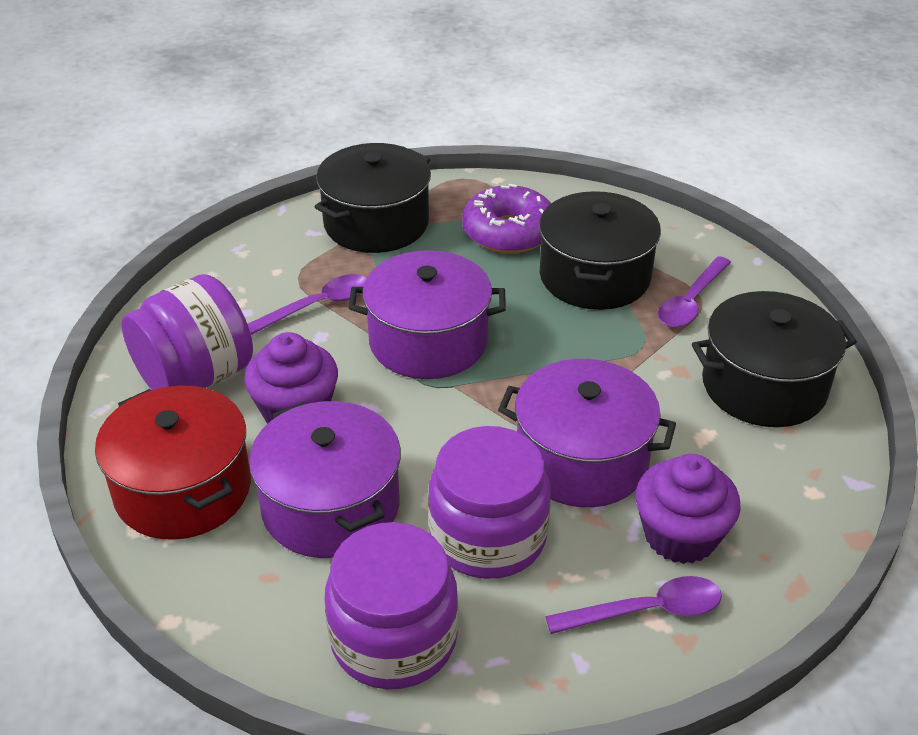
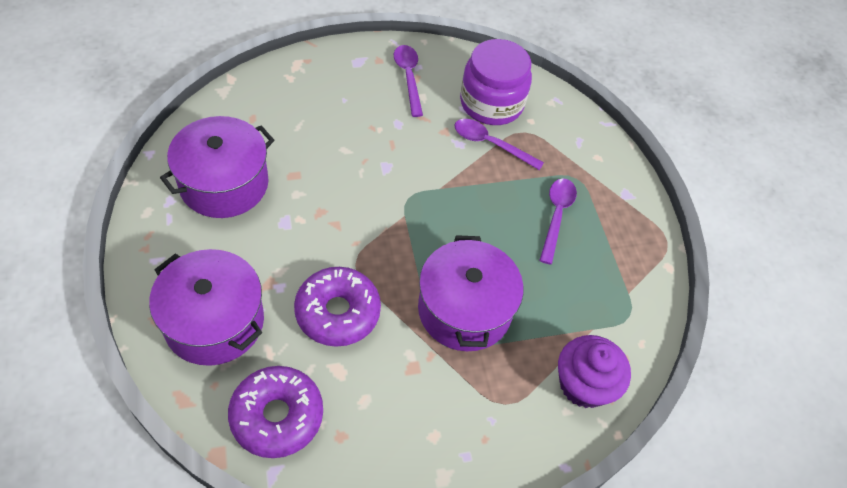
black pot: 3 -> 0
purple cupcake: 2 -> 1
purple donut: 1 -> 2
purple jar: 3 -> 1
red pot: 1 -> 0

